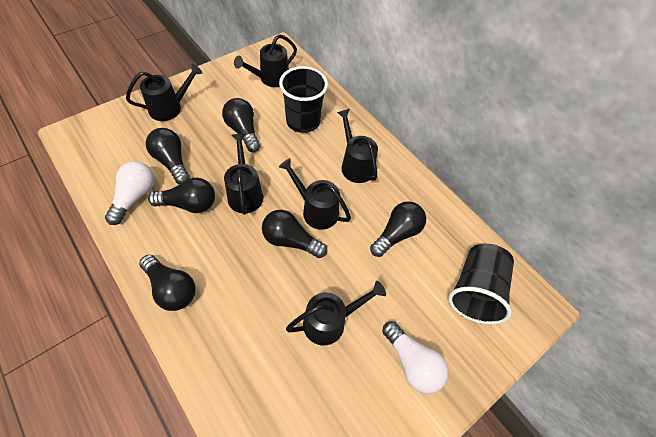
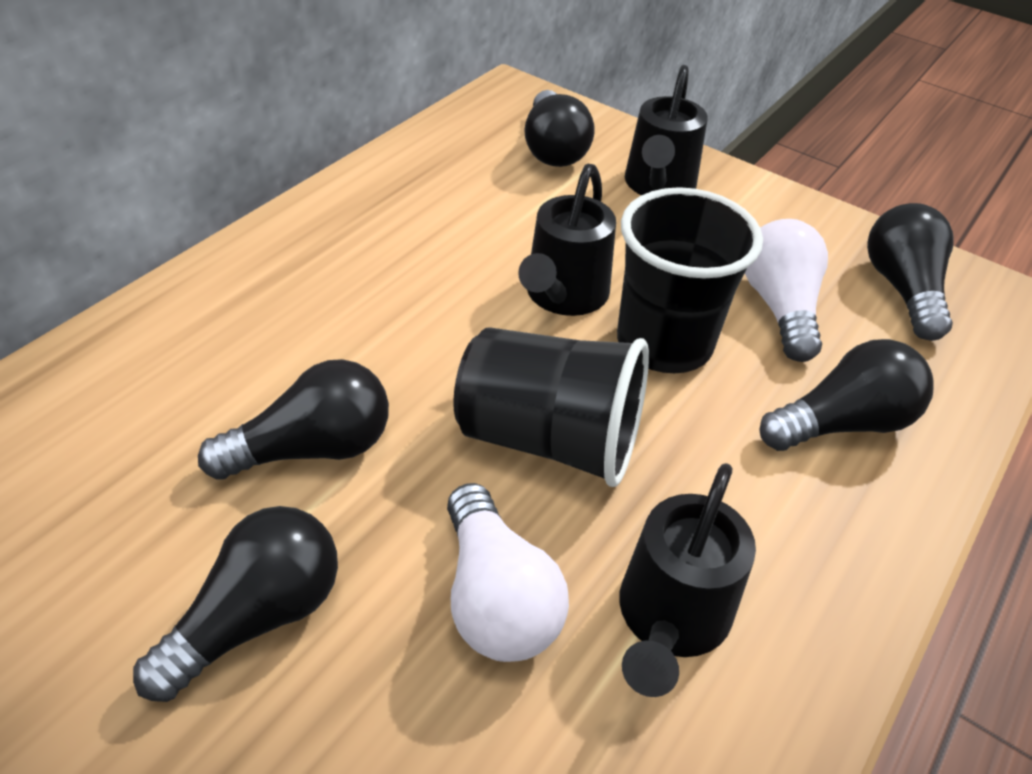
black light bulb: 6 -> 5
black watering can: 6 -> 3

